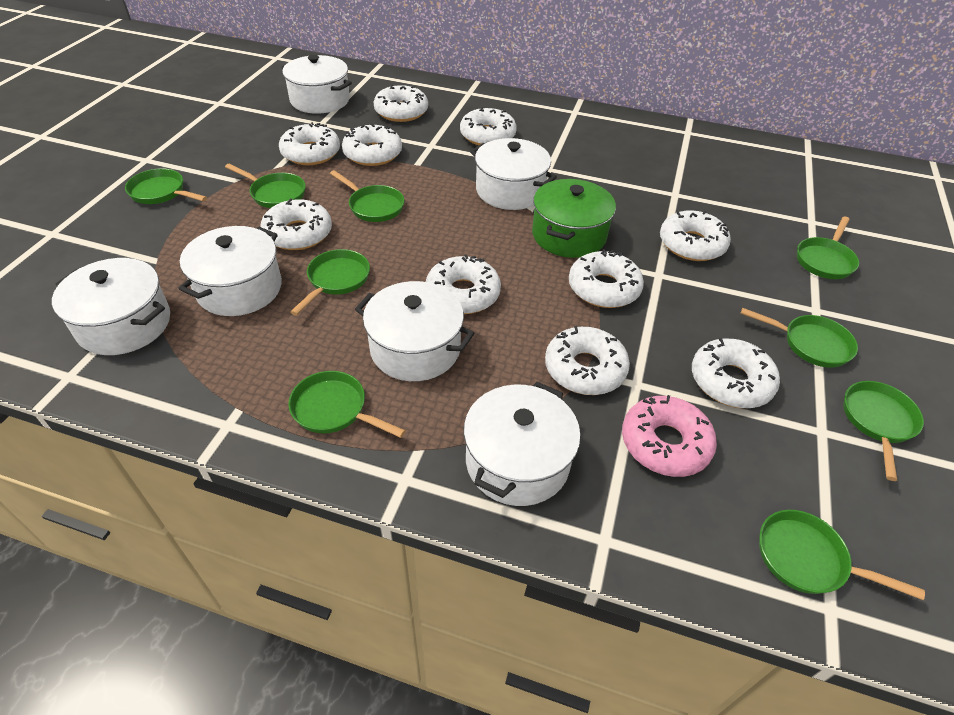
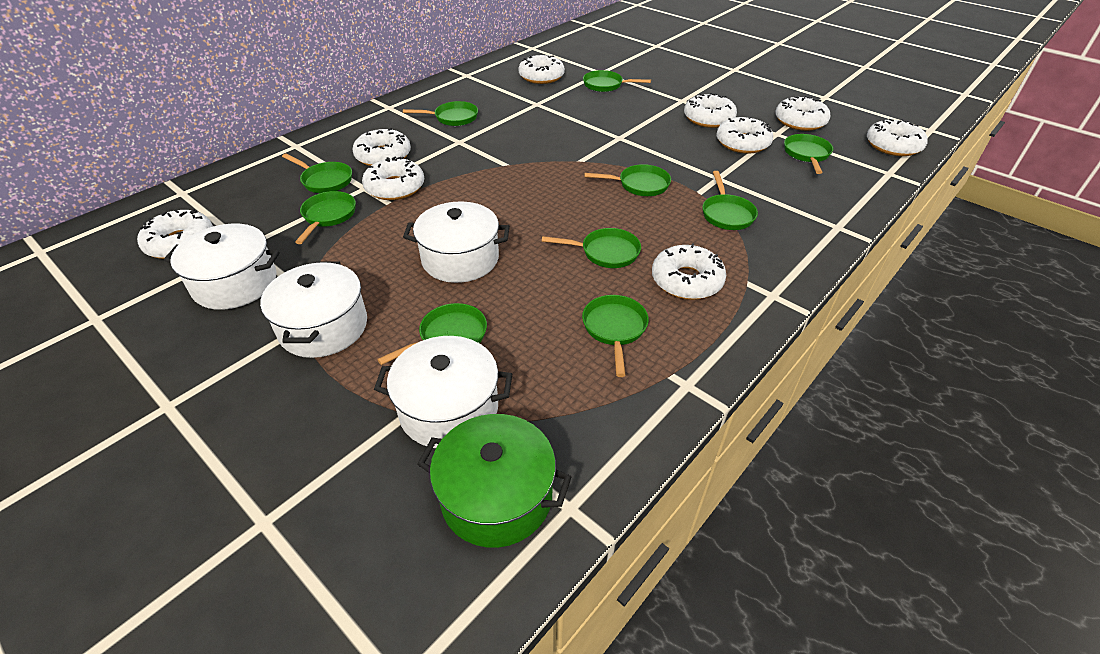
green pan: 9 -> 10
pink donut: 1 -> 0
white donut: 10 -> 9
white pot: 6 -> 4

